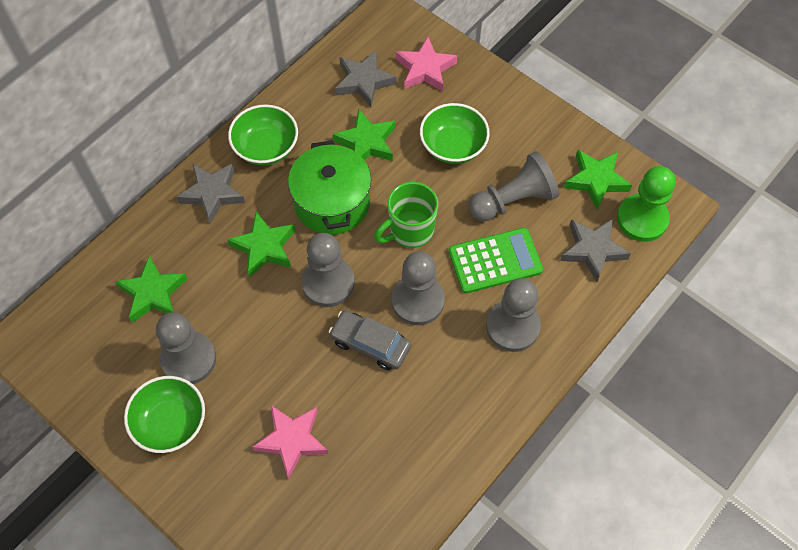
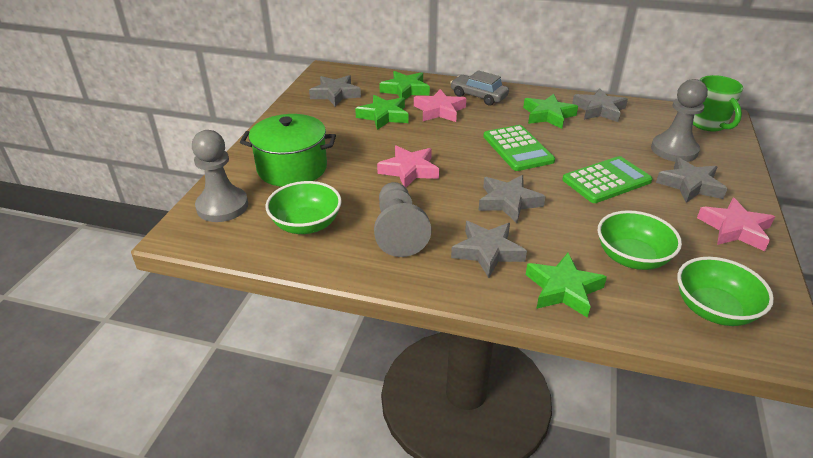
green calculator: 1 -> 2
green pawn: 1 -> 0
grey pawn: 5 -> 3
grey star: 3 -> 5
pink star: 2 -> 3

